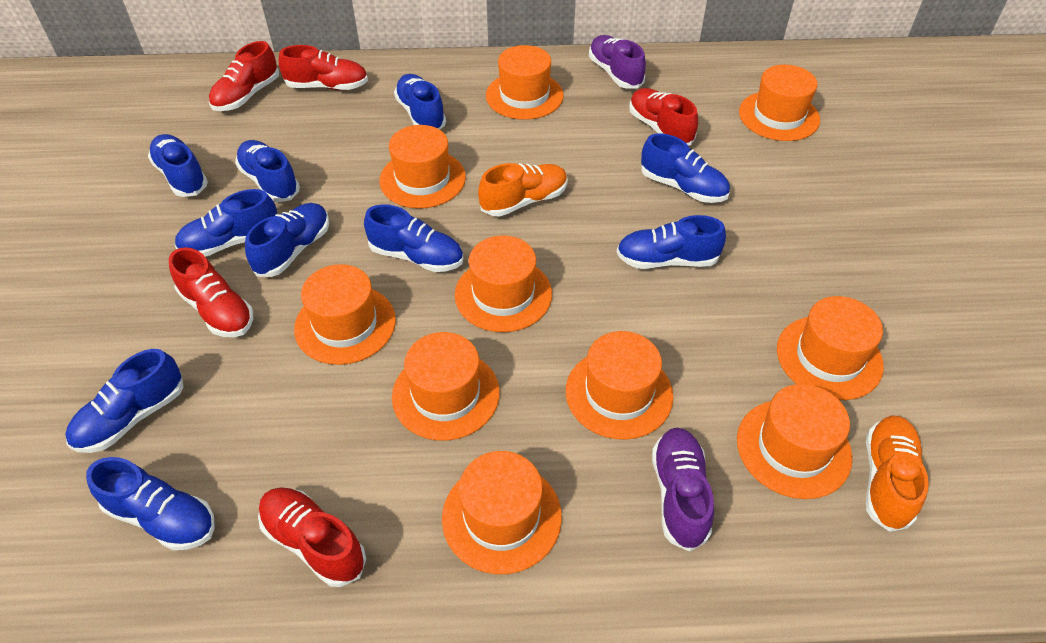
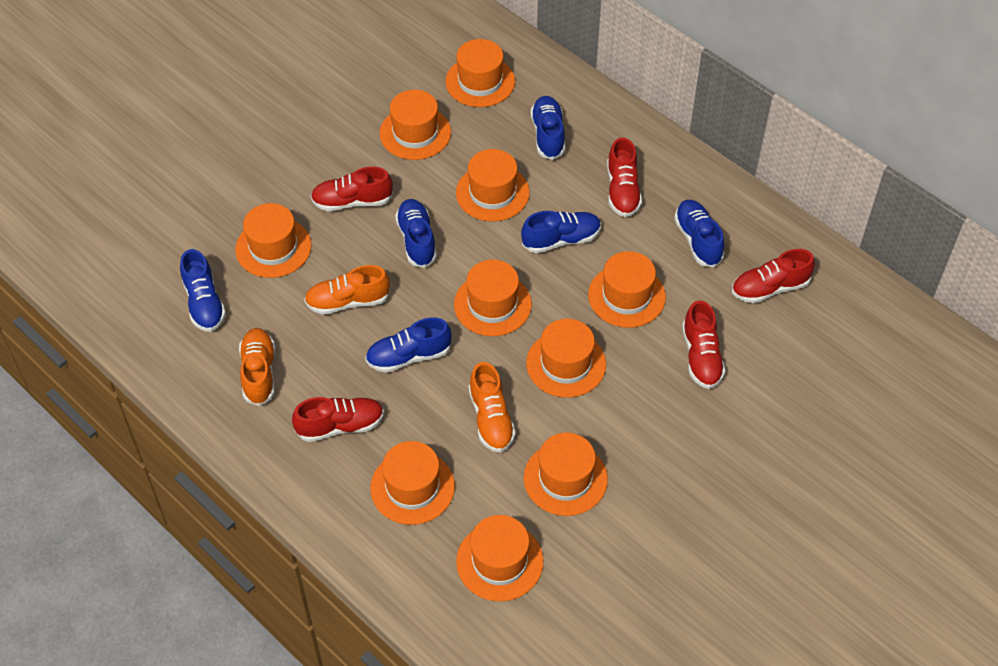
blue shoe: 10 -> 6
orange shoe: 2 -> 3
purple shoe: 2 -> 0

